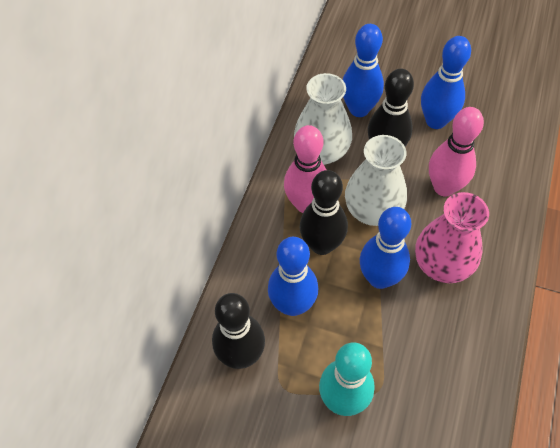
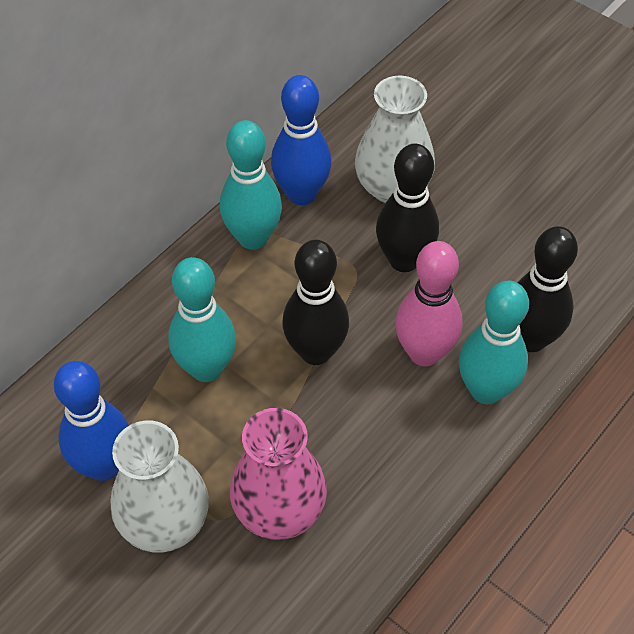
blue bowling pin: 4 -> 2
pink bowling pin: 2 -> 1
turquoise bowling pin: 1 -> 3

